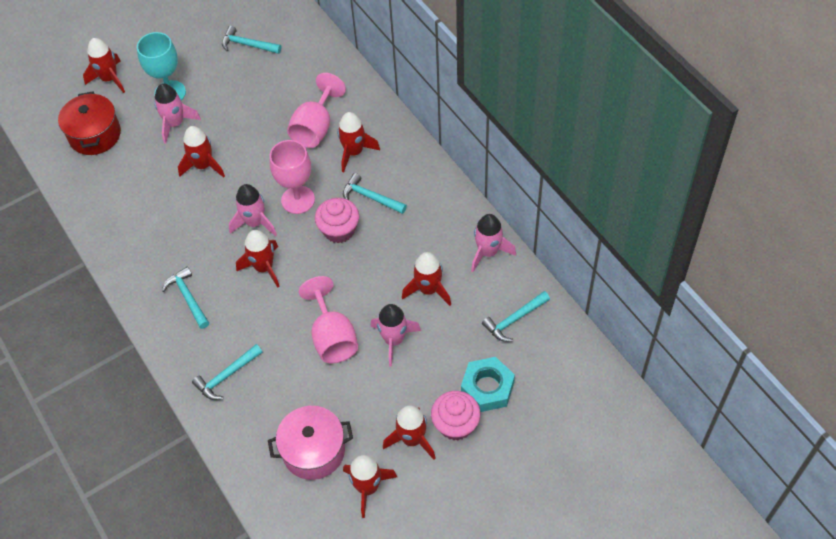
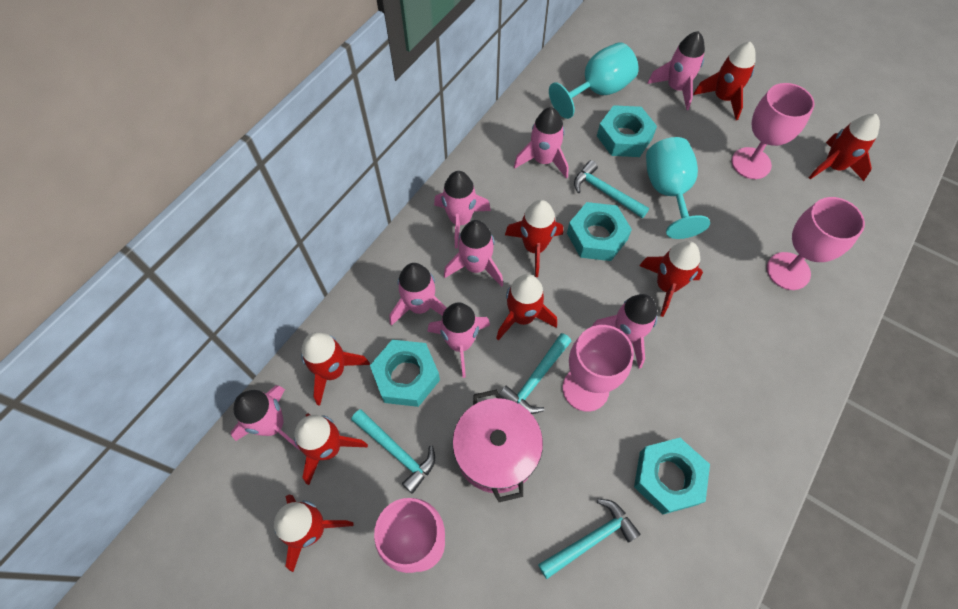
pink cupcake: 2 -> 0
pink goblet: 3 -> 4
pink rocket: 4 -> 8
red pot: 1 -> 0
red rocket: 7 -> 8
turquoise goblet: 1 -> 2
turquoise hammer: 5 -> 4
turquoise nut: 1 -> 4

